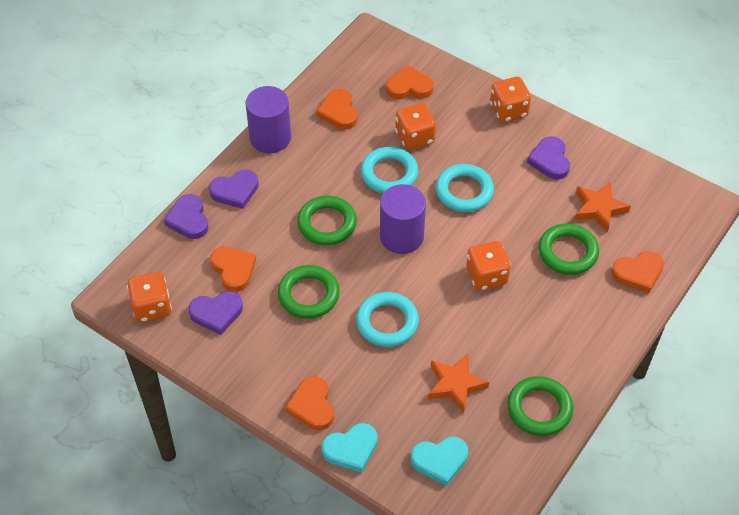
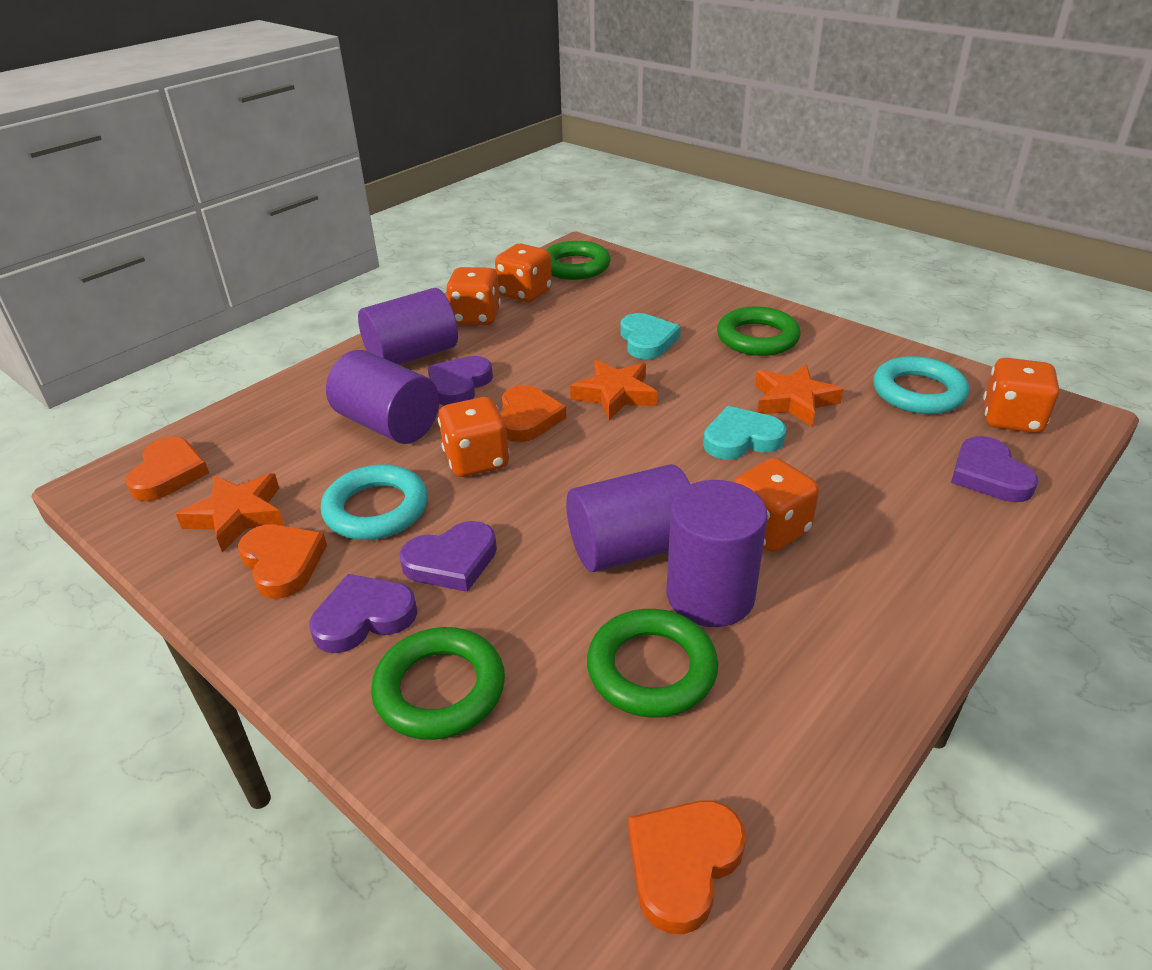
orange dice: 4 -> 5
orange heart: 5 -> 4
orange star: 2 -> 3
purple cylinder: 2 -> 4
turquoise ring: 3 -> 2

